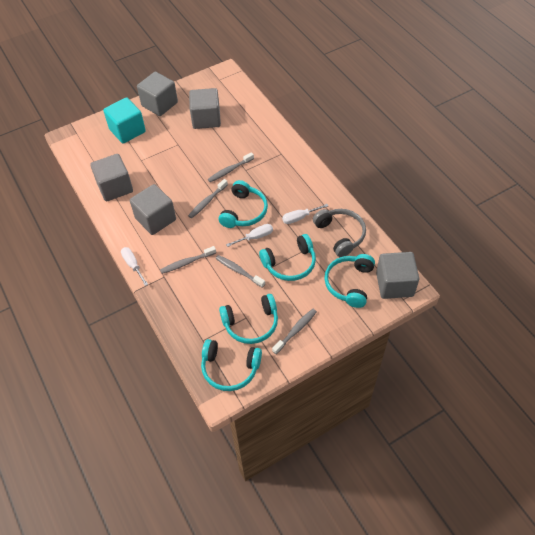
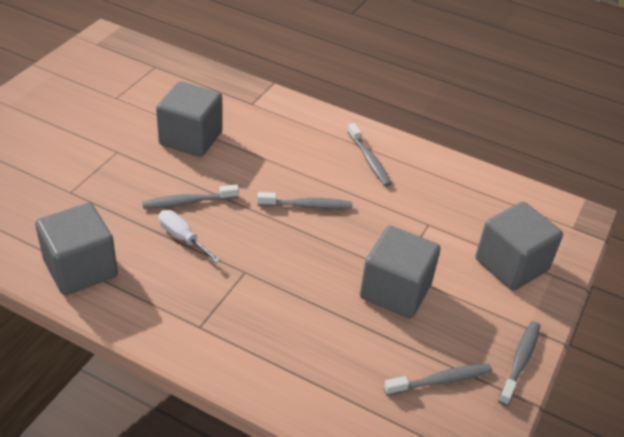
grey cube: 5 -> 4
grey headphones: 1 -> 0
turquoise cube: 1 -> 0
turquoise headphones: 5 -> 0
white screwdriver: 3 -> 1

